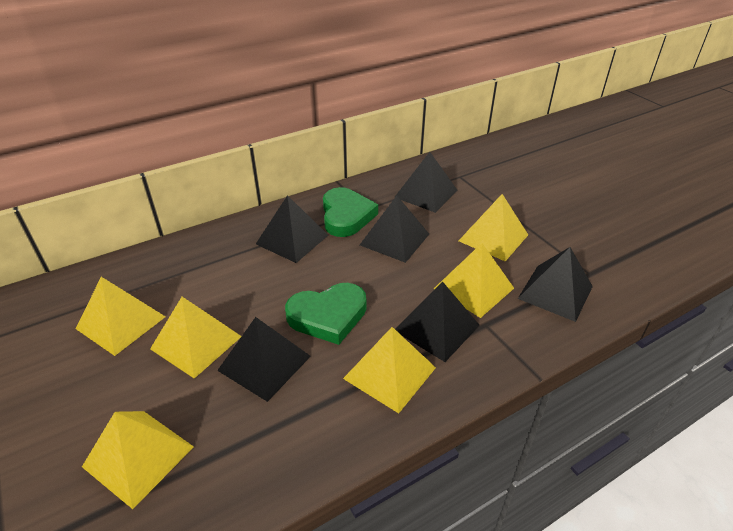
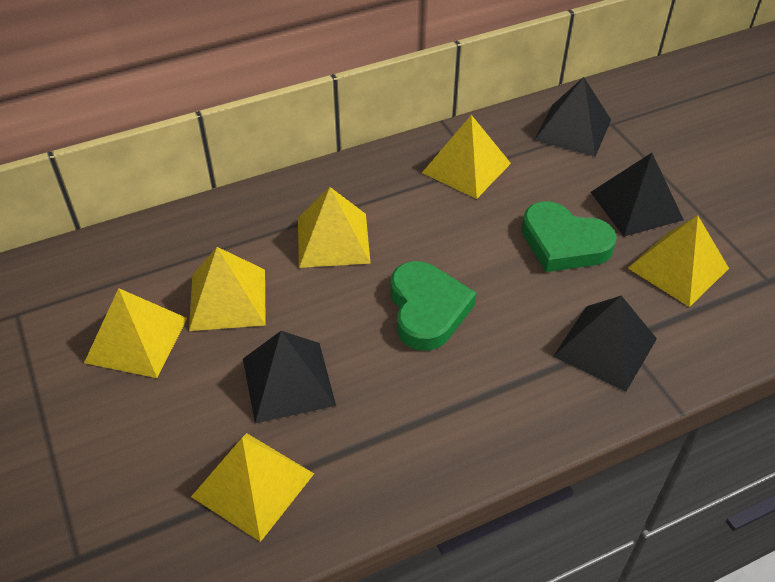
black pyramid: 6 -> 4

